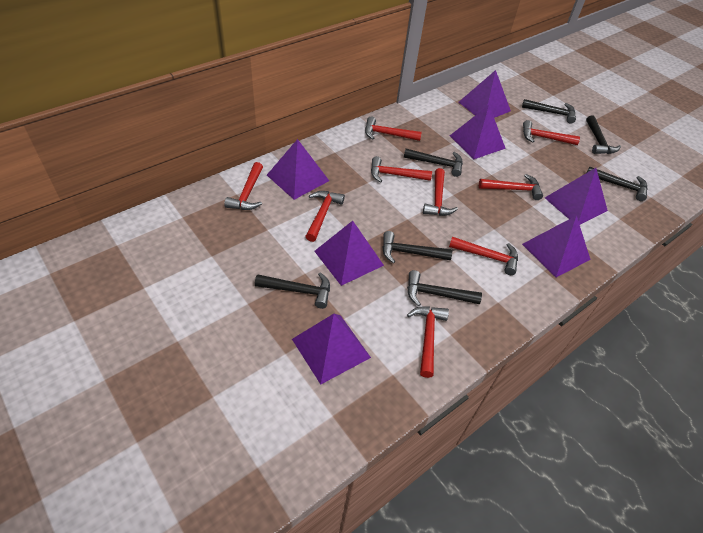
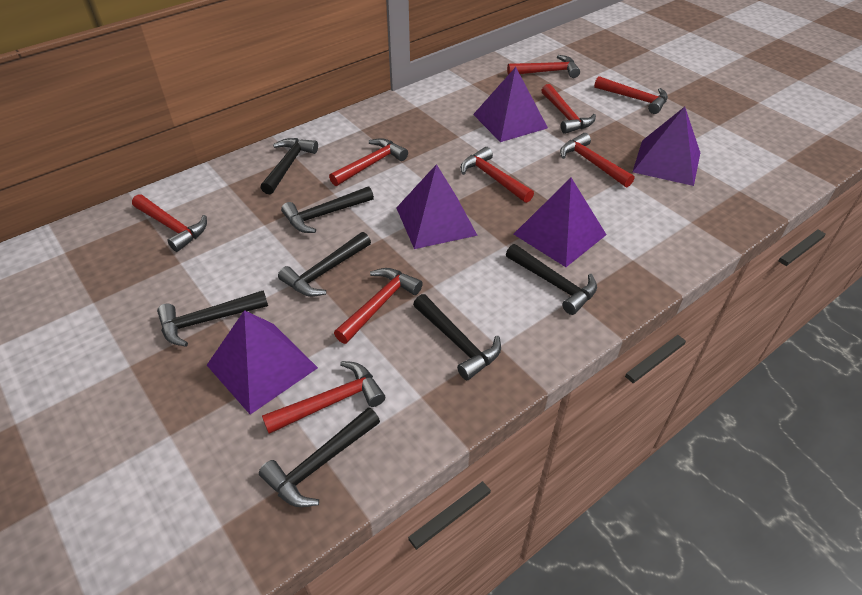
purple pyramid: 7 -> 5

